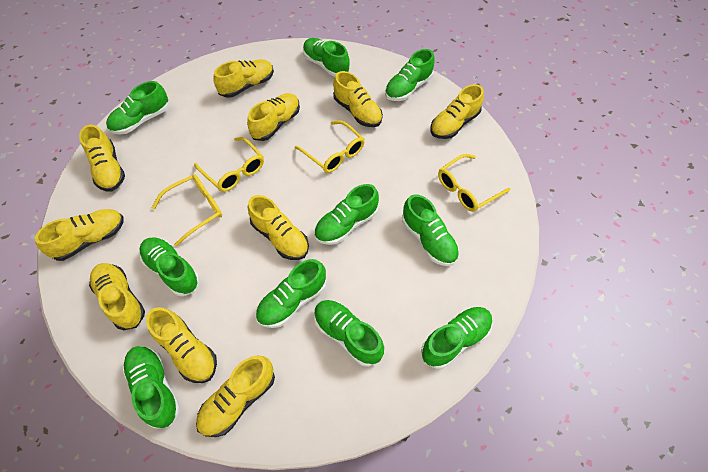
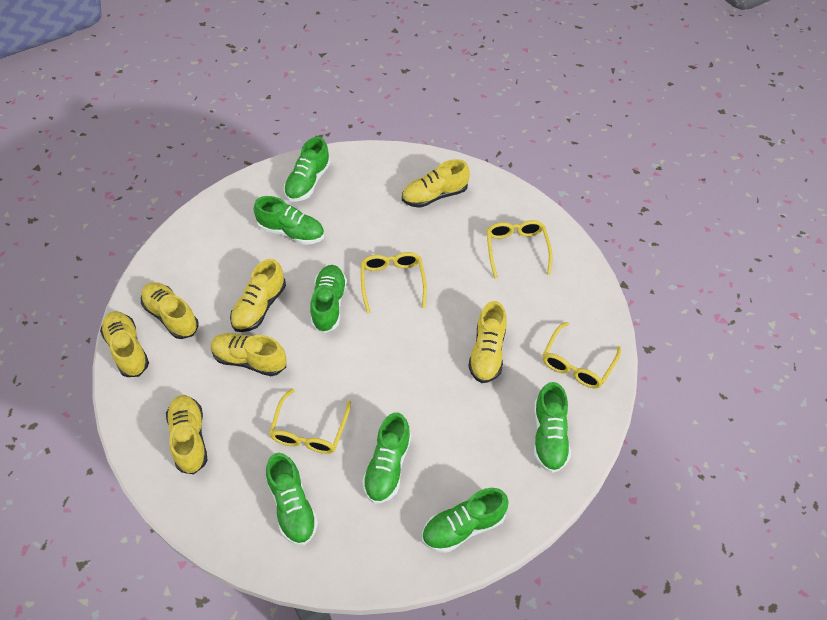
green shoe: 10 -> 7
yellow shoe: 10 -> 7

